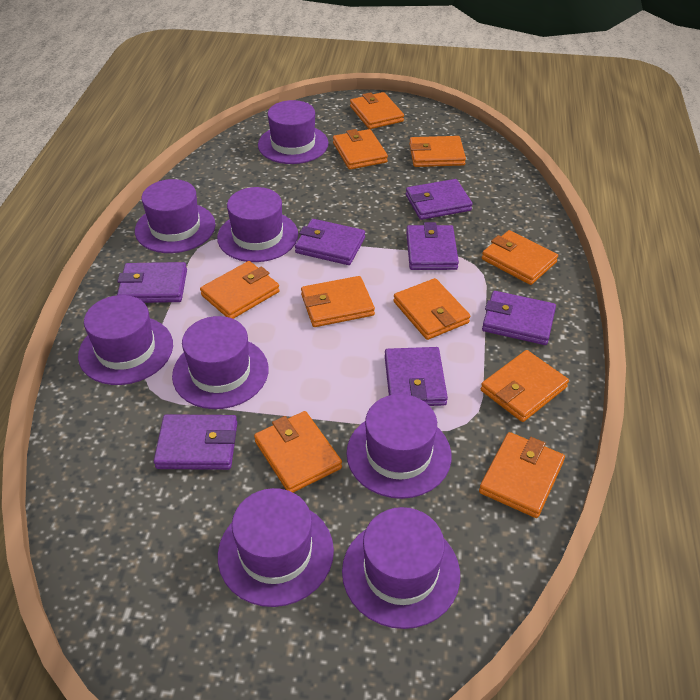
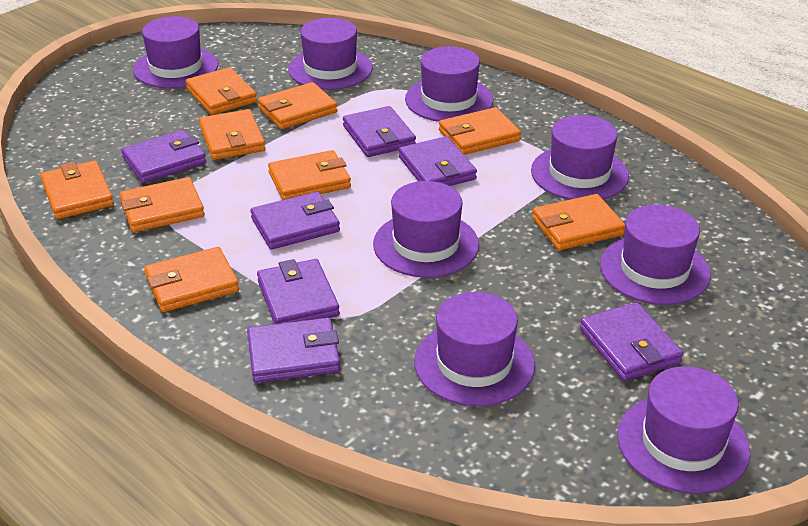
orange wallet: 10 -> 9

